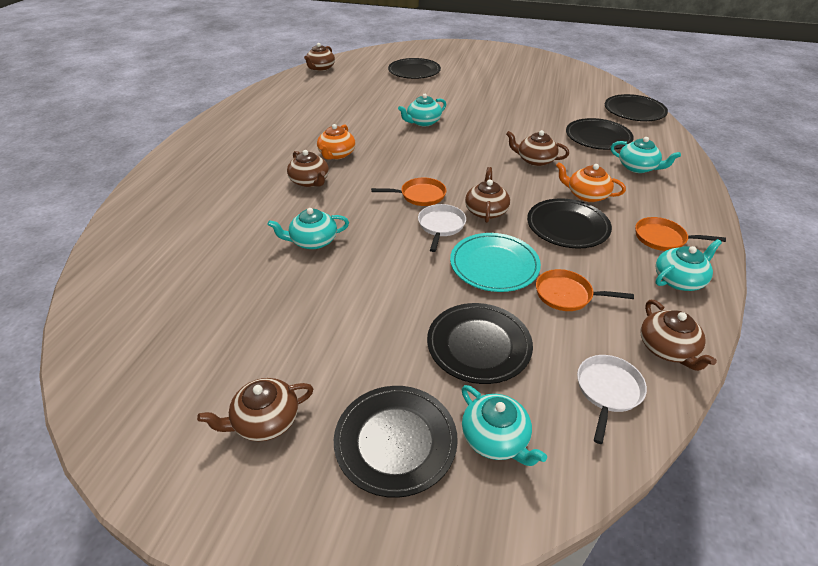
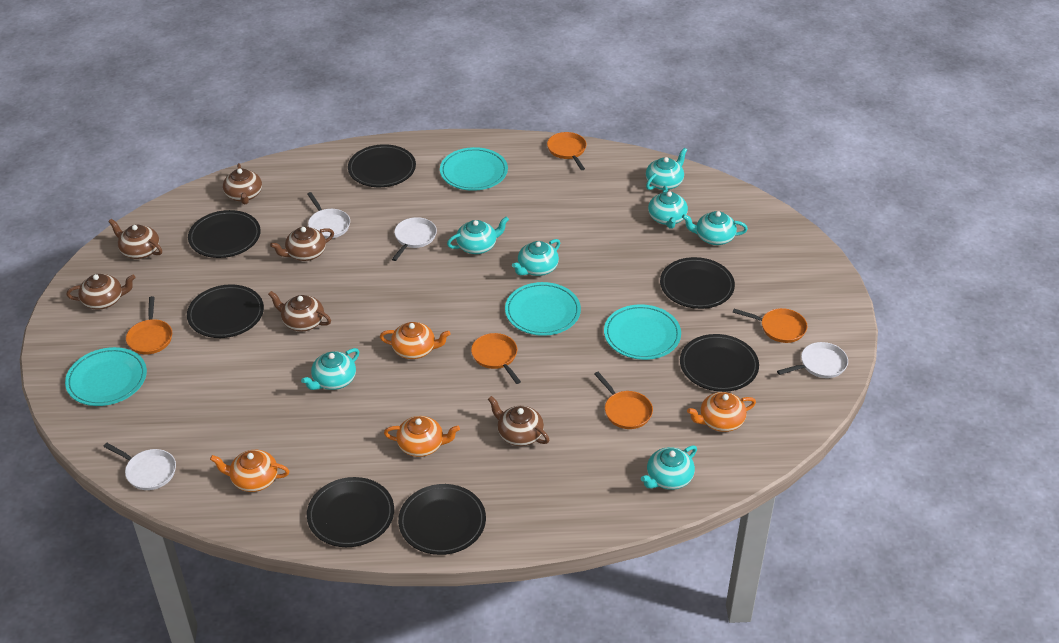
black plate: 6 -> 7
orange pan: 3 -> 5
orange teapot: 2 -> 4
turquoise plate: 1 -> 4
turquoise teapot: 5 -> 7
white pan: 2 -> 4

